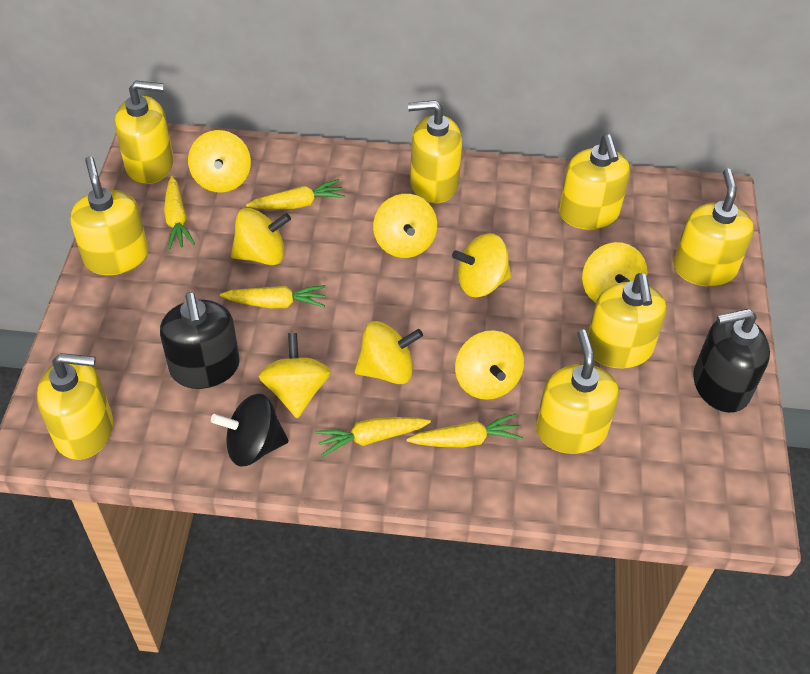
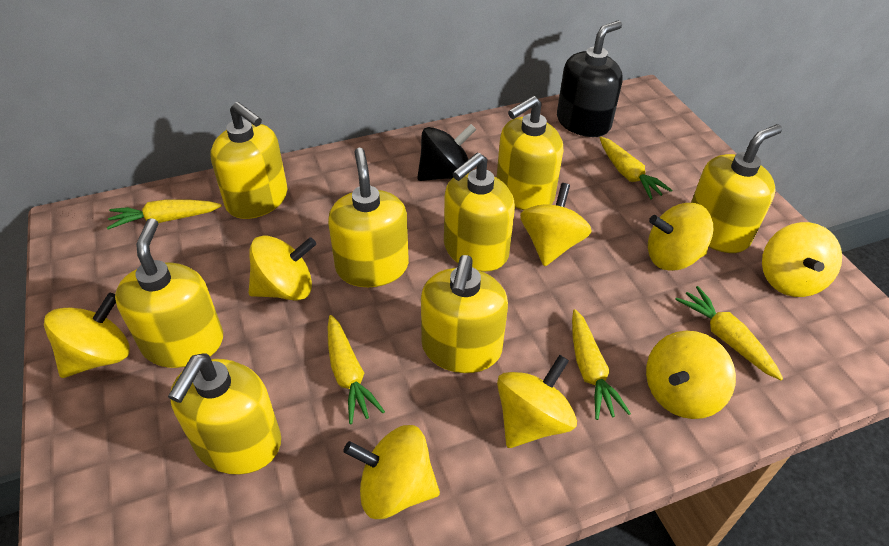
black soap dispenser: 2 -> 1

